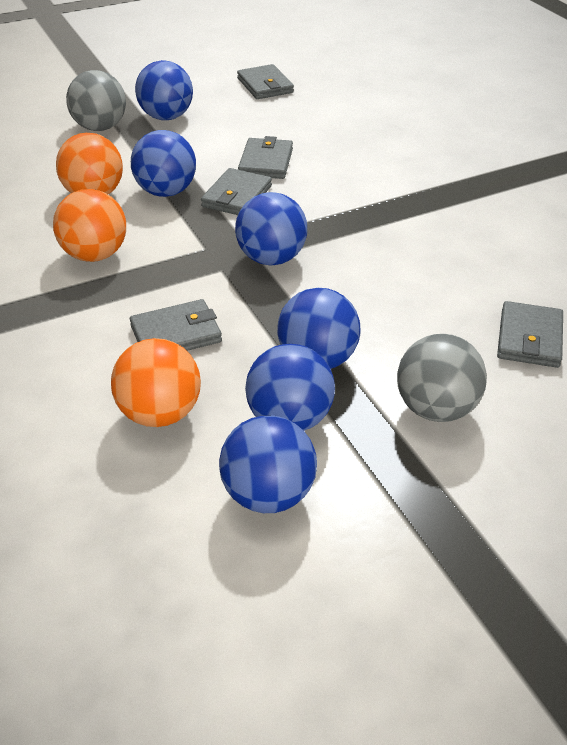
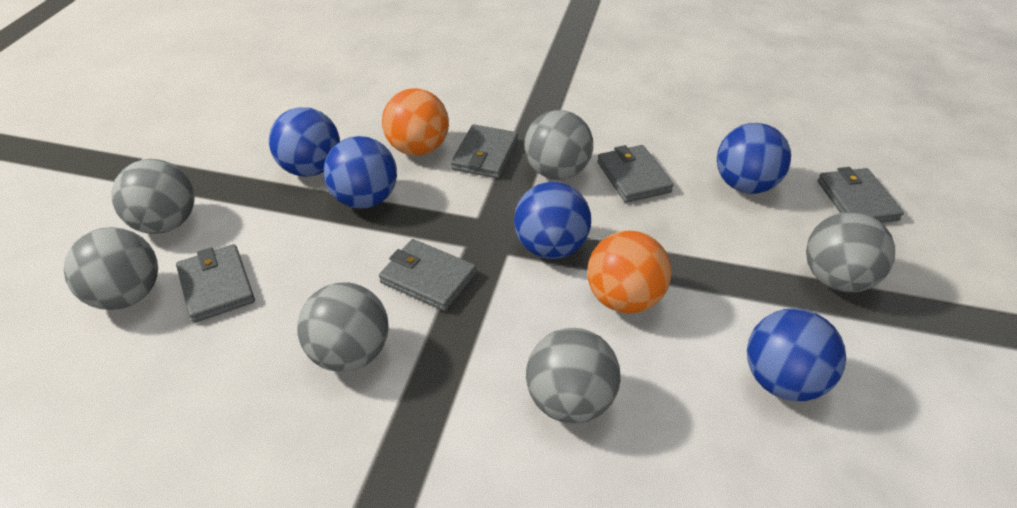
blue ball: 6 -> 5
grey ball: 2 -> 6
orange ball: 3 -> 2

